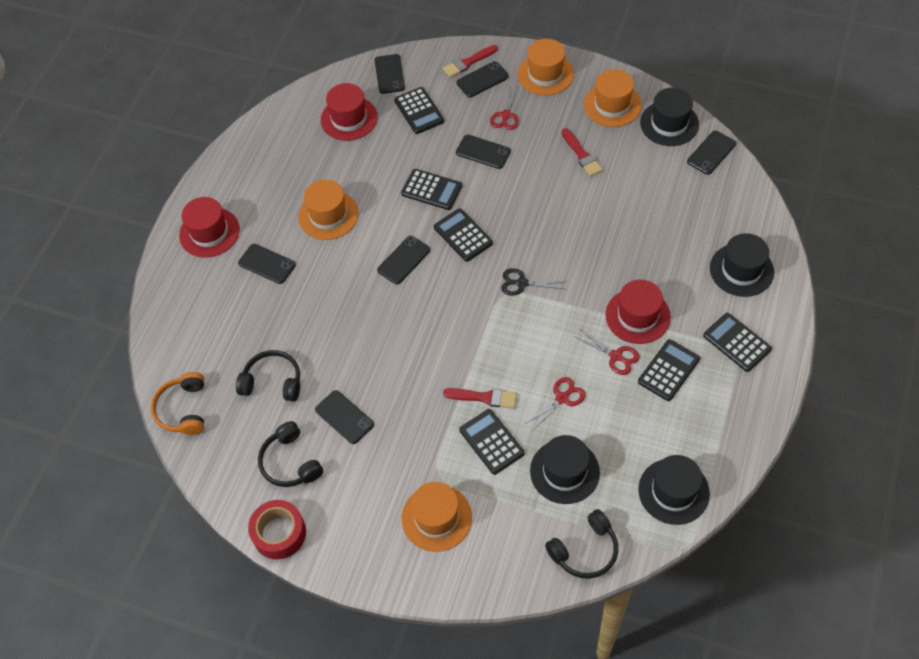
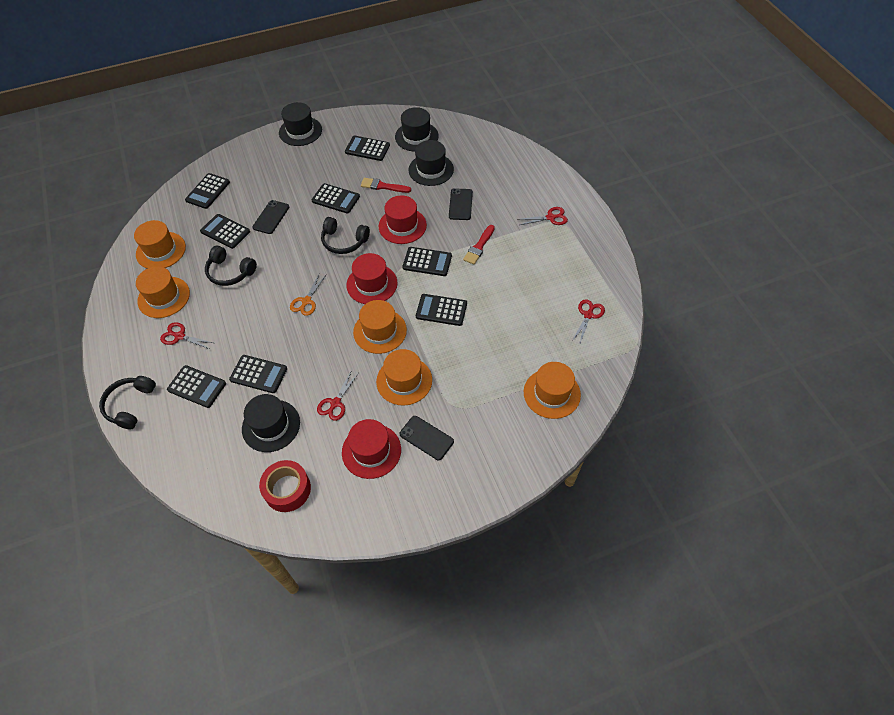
black calculator: 6 -> 8
black phone: 7 -> 3
black scissors: 1 -> 0
orange hat: 4 -> 5
orange headphones: 1 -> 0
orange scissors: 0 -> 1
red brush: 3 -> 2
red scissors: 3 -> 4

